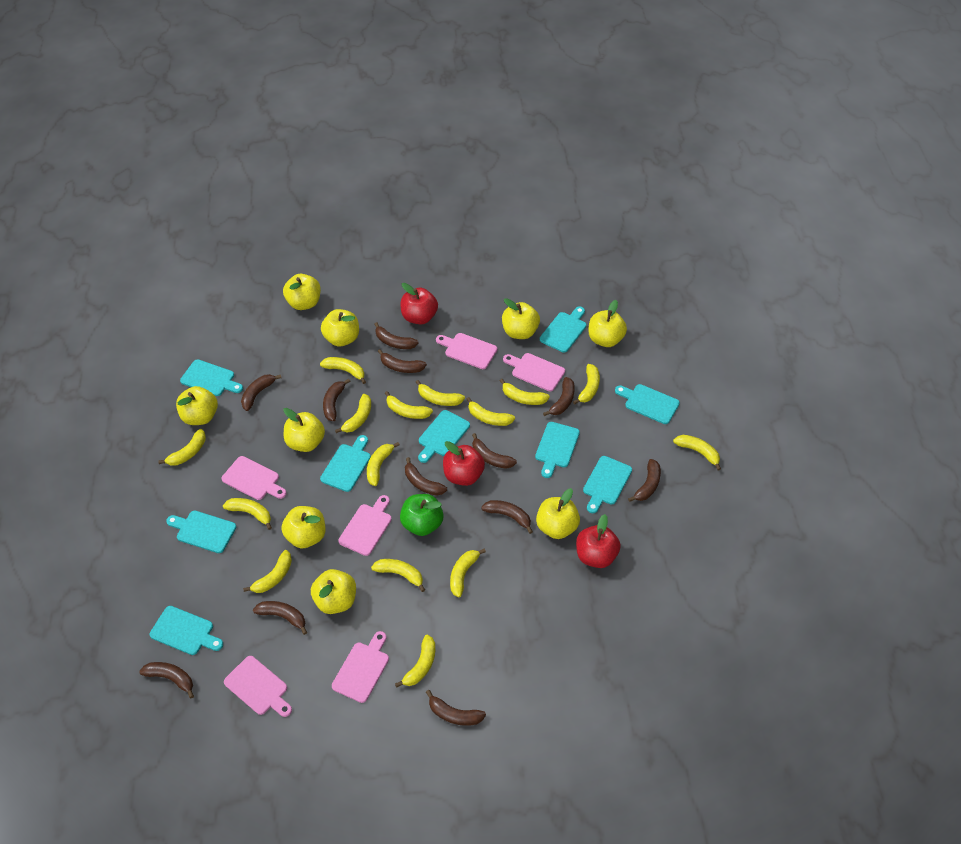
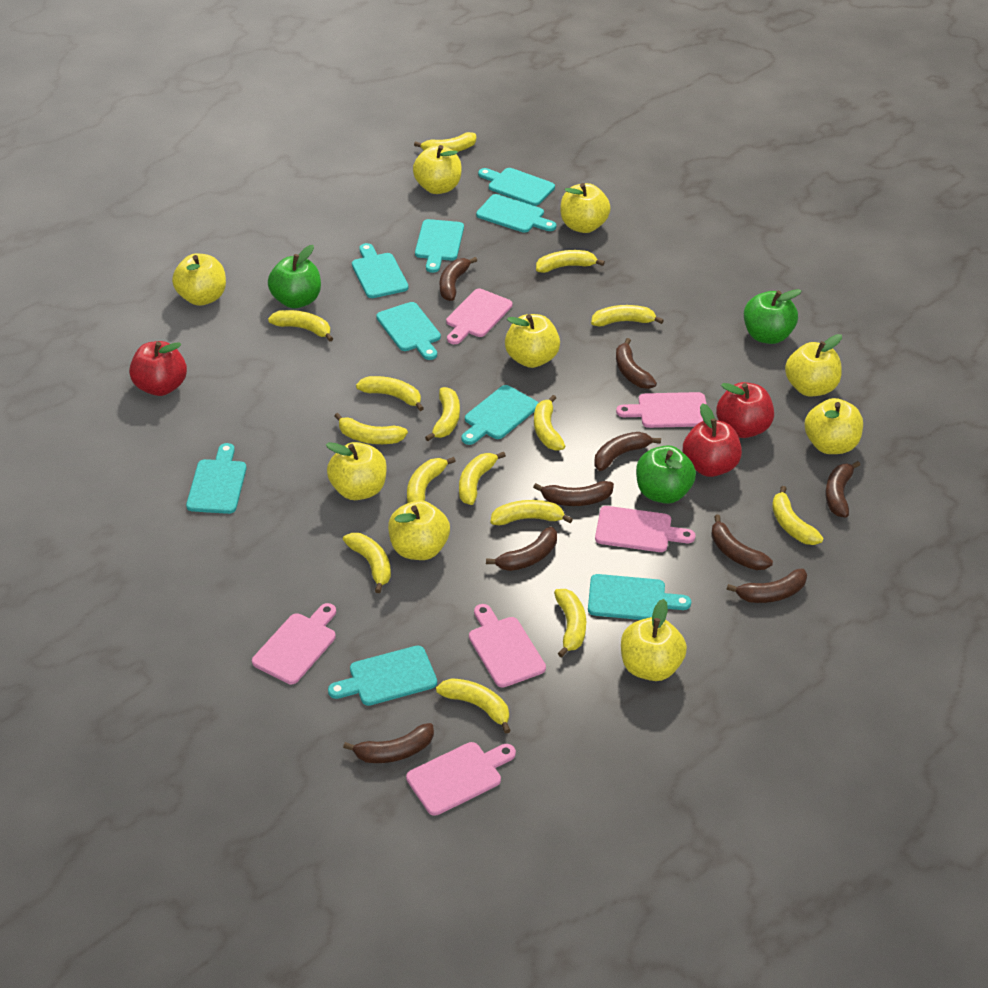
brown banana: 12 -> 9
green apple: 1 -> 3

